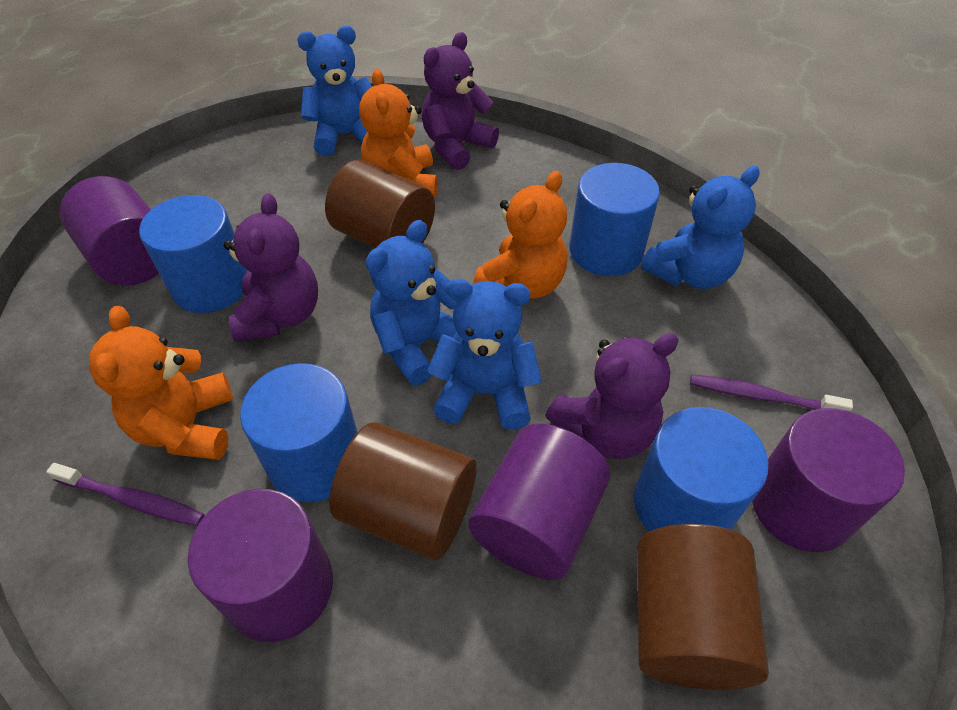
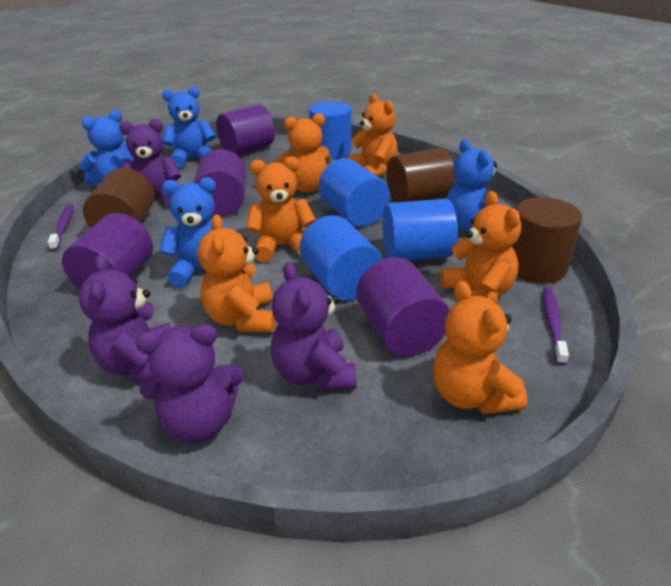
orange teddy bear: 3 -> 6
purple teddy bear: 3 -> 4

